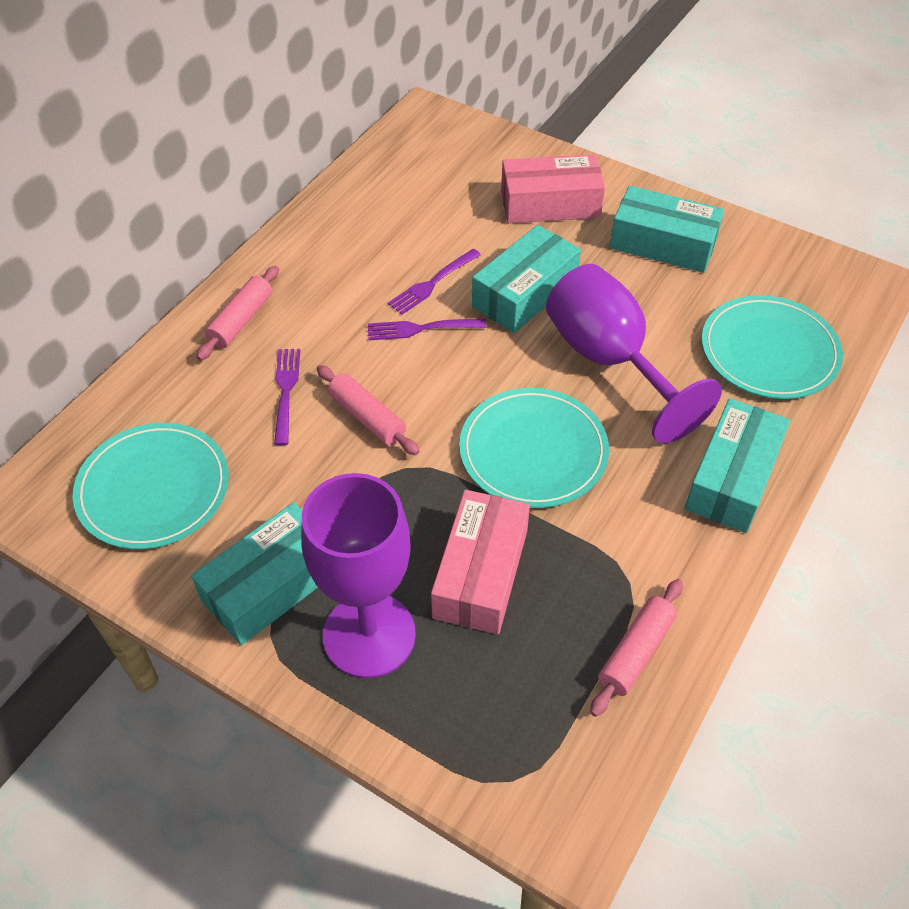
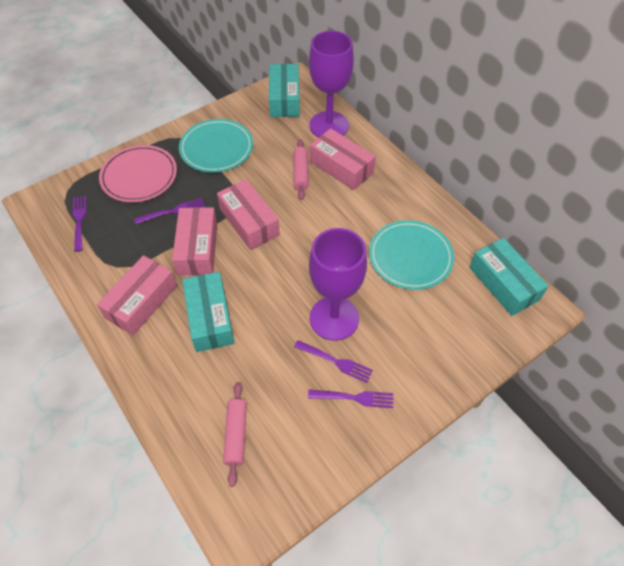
pink box: 2 -> 4
pink plate: 0 -> 1
pink rolling pin: 3 -> 2
purple fork: 3 -> 4
turquoise box: 4 -> 3
turquoise plate: 3 -> 2

